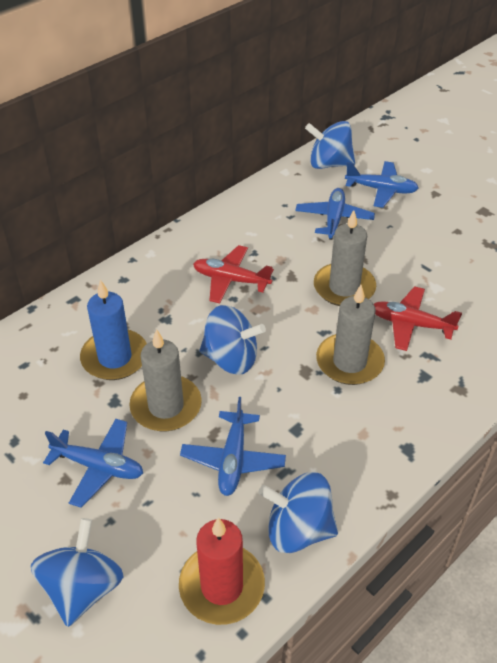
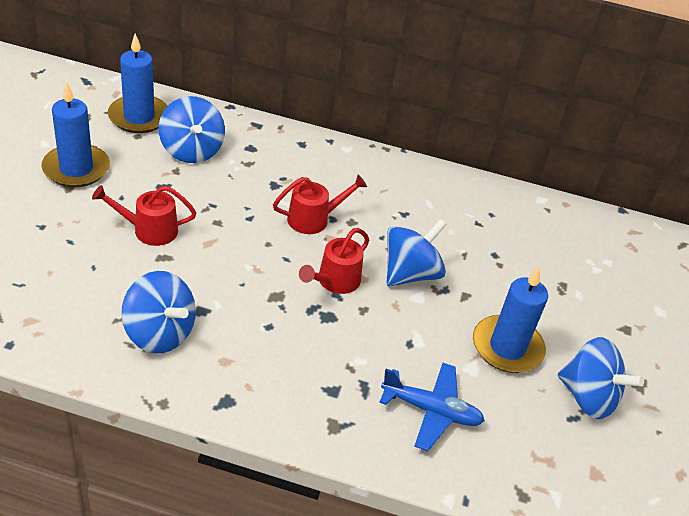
blue candle: 1 -> 3
blue plane: 4 -> 1
grey candle: 3 -> 0
red candle: 1 -> 0
red plane: 2 -> 0
red watering can: 0 -> 3

